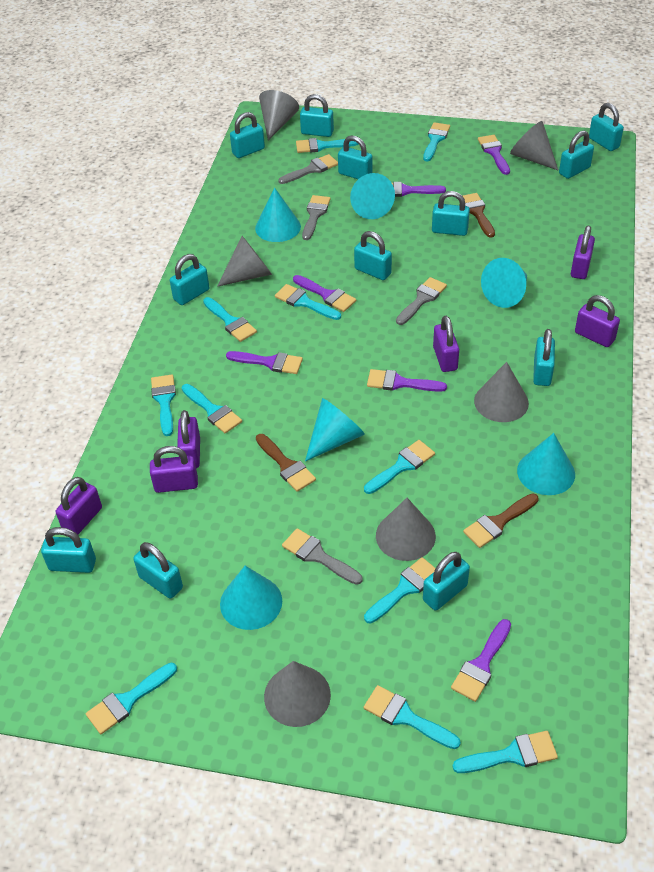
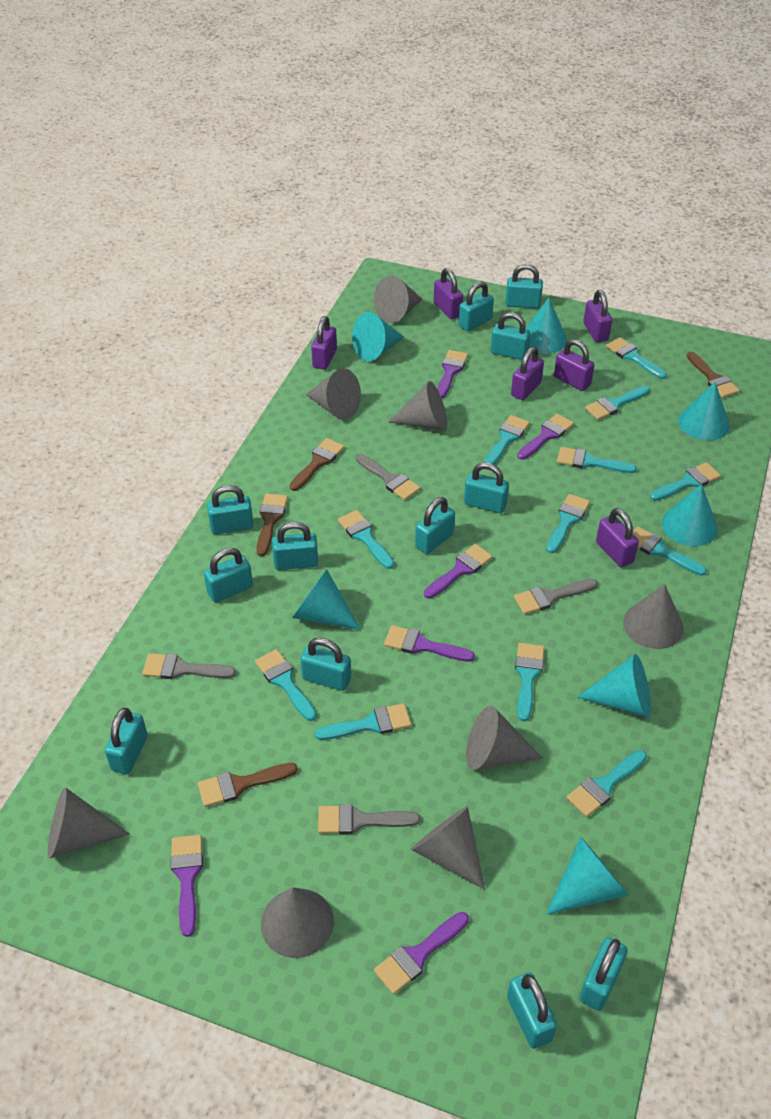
brown brush: 3 -> 4
grey cone: 6 -> 8
turquoise brush: 11 -> 12
turquoise cone: 6 -> 7

